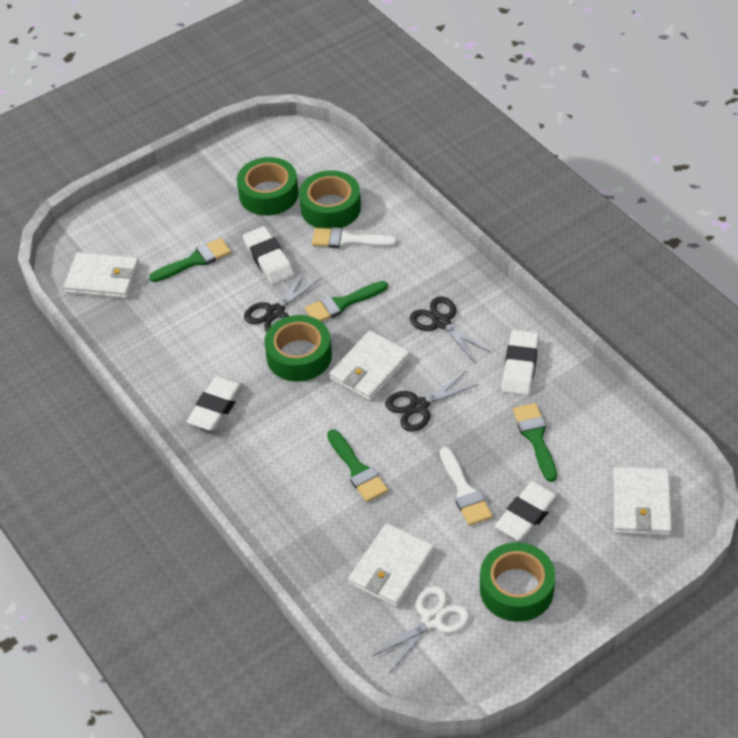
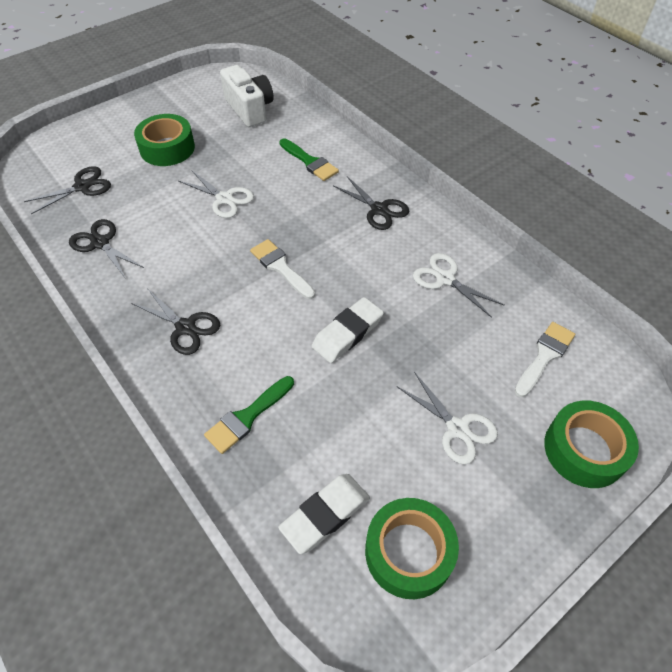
black scissors: 3 -> 4
green brush: 4 -> 2
green tape: 4 -> 3
white camera: 0 -> 1
white eraser: 4 -> 2
white scissors: 1 -> 3
white wallet: 4 -> 0

